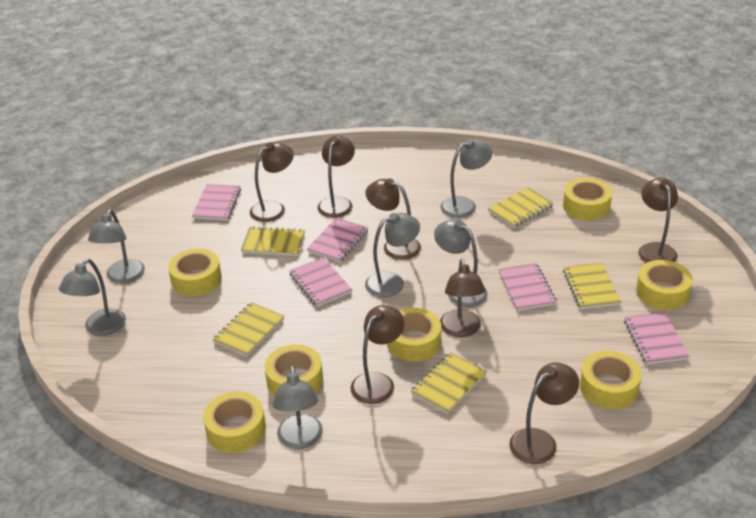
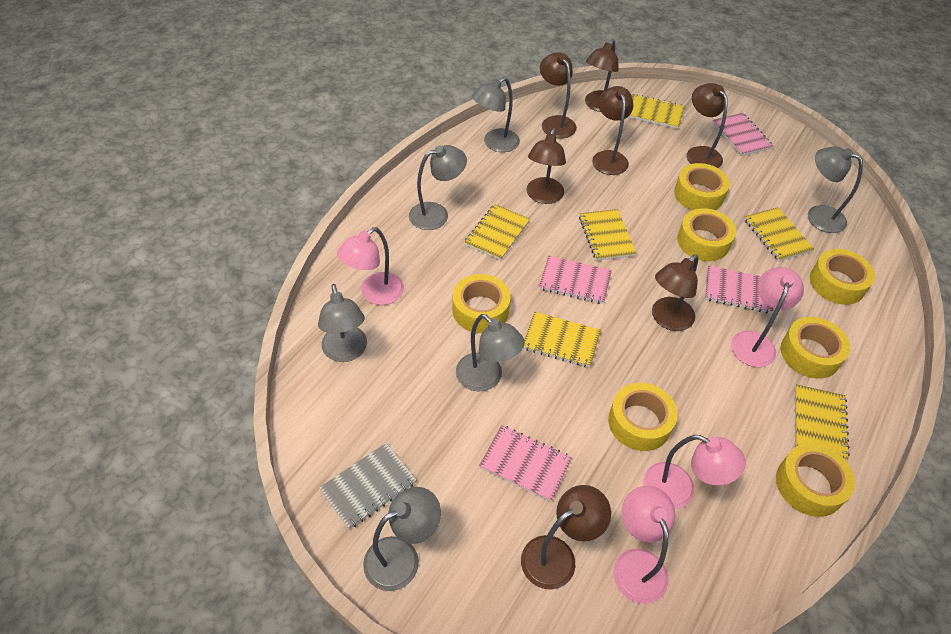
grey notebook: 0 -> 1
pink lamp: 0 -> 4
pink notebook: 5 -> 4
yellow notebook: 5 -> 6

